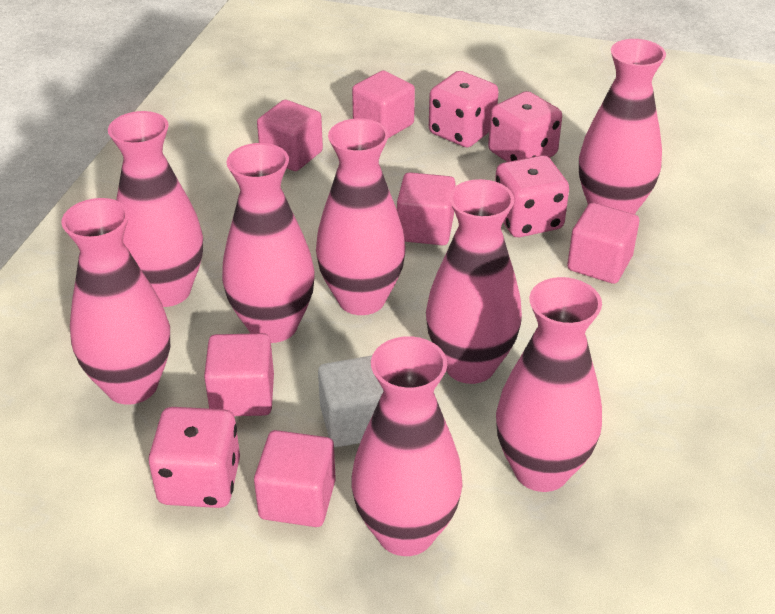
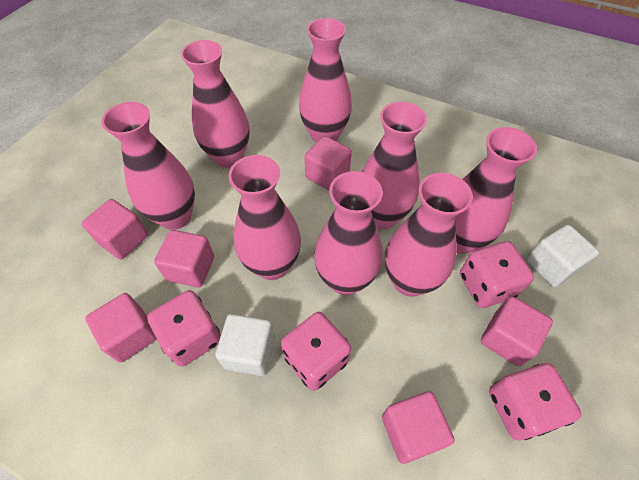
white cube: 1 -> 2

